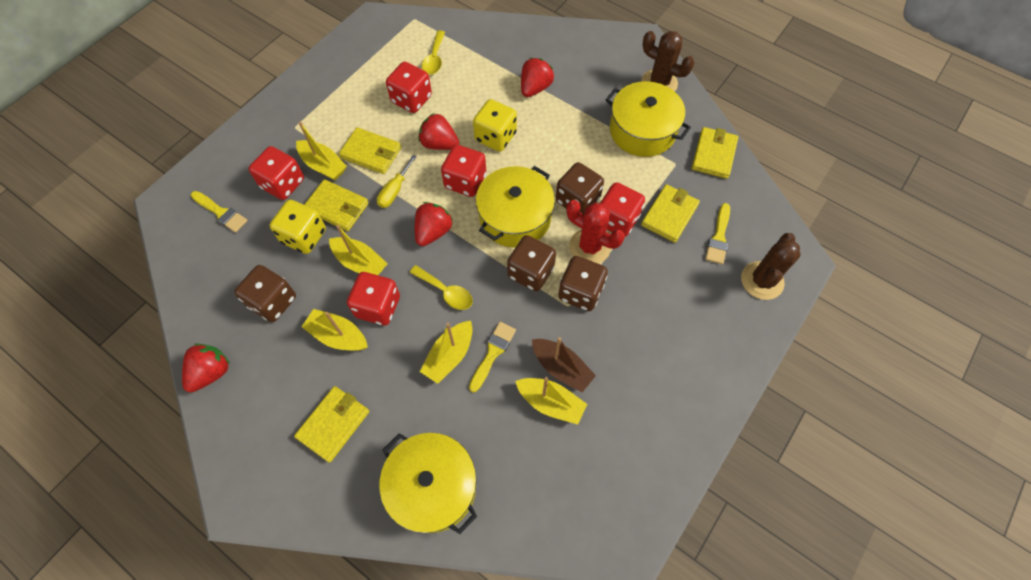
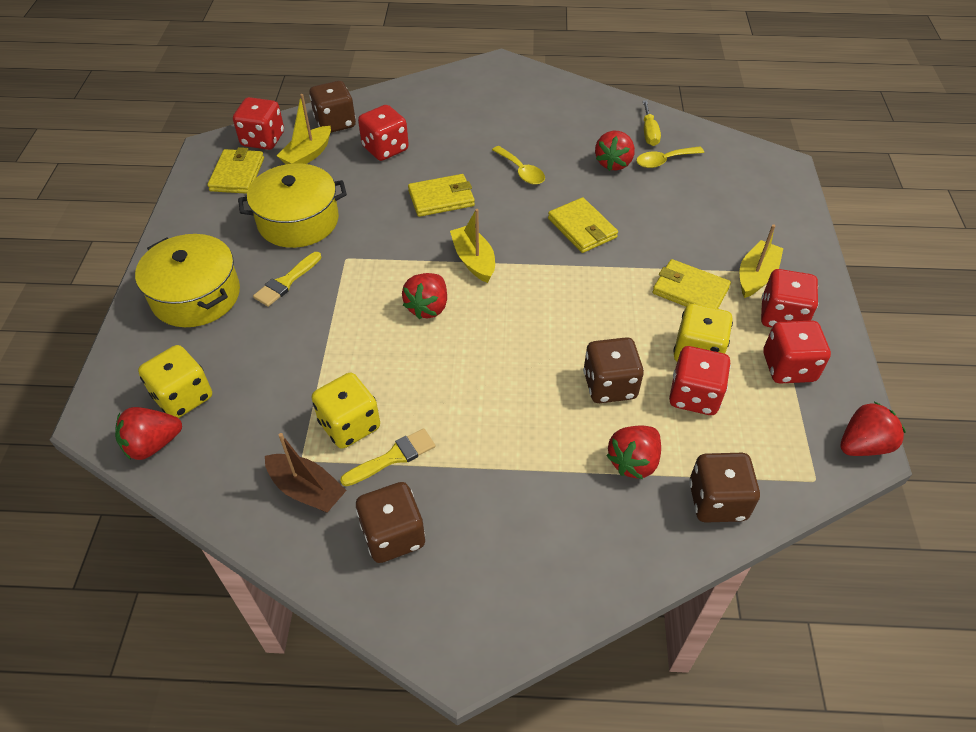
brown cactus: 2 -> 0
red cactus: 1 -> 0
red strawberry: 4 -> 5
yellow boat: 5 -> 3
yellow brush: 3 -> 2
yellow dice: 2 -> 3
yellow pot: 3 -> 2
yellow wallet: 5 -> 4

